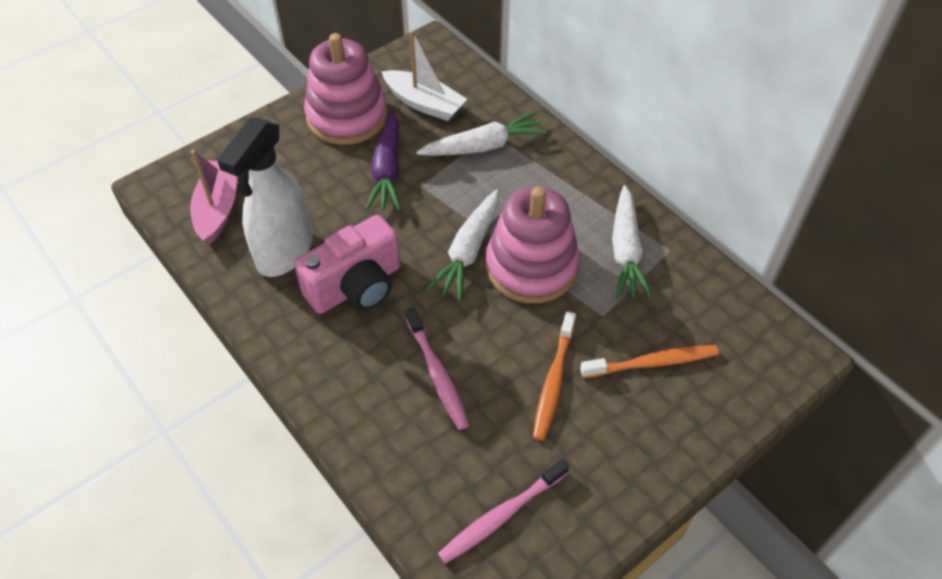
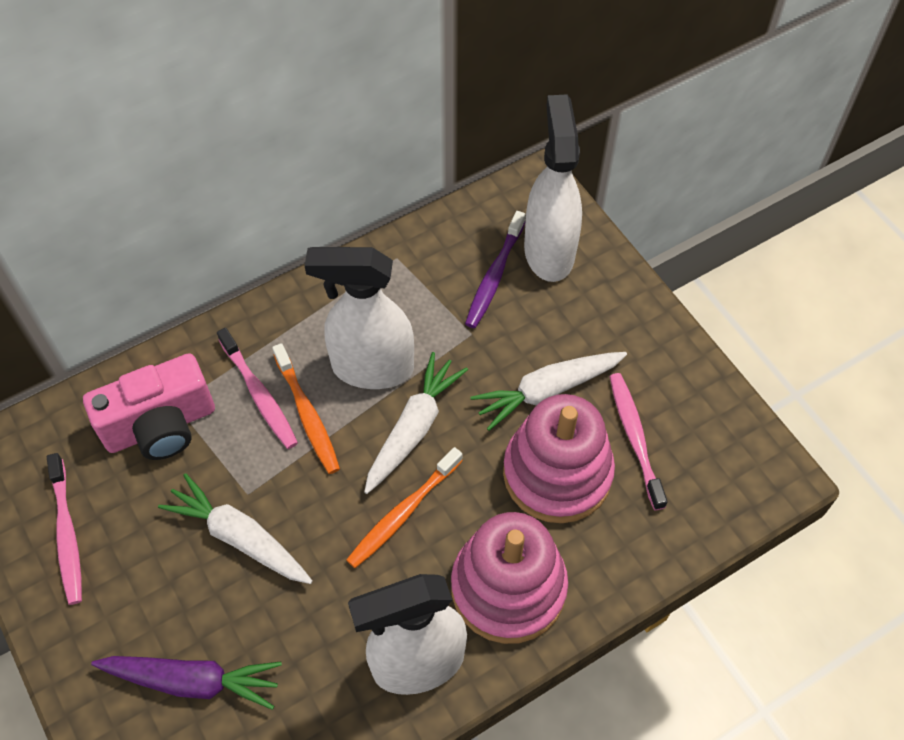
pink boat: 1 -> 0
pink toothbrush: 2 -> 3
purple toothbrush: 0 -> 1
white boat: 1 -> 0
white spray bottle: 1 -> 3

